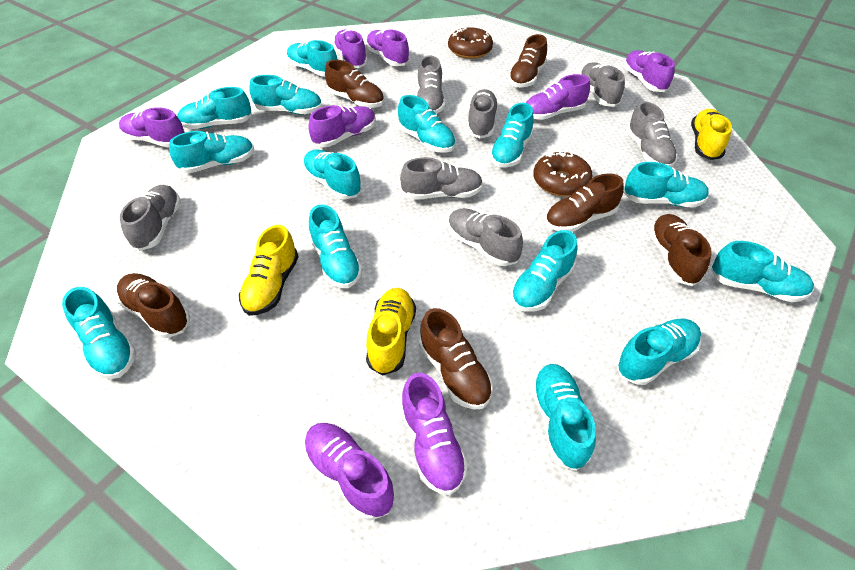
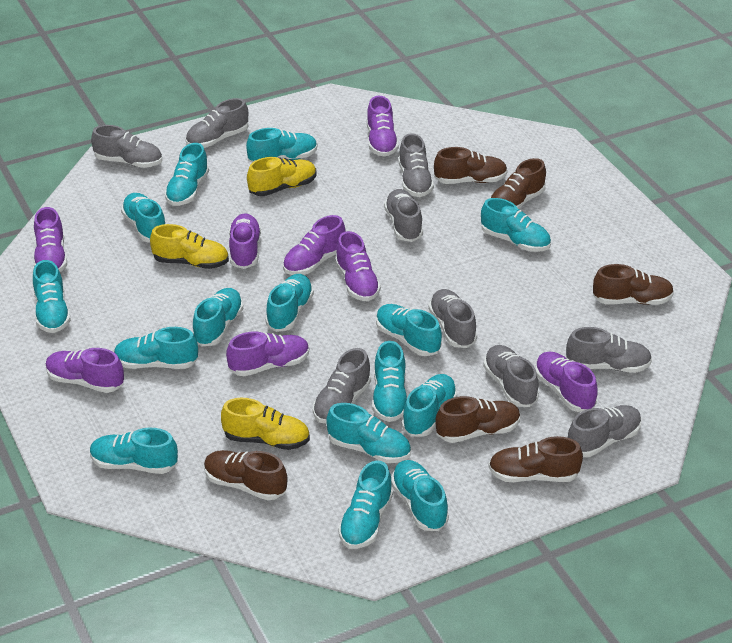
brown donut: 2 -> 0
grey shoe: 7 -> 9
turquoise shoe: 14 -> 15

